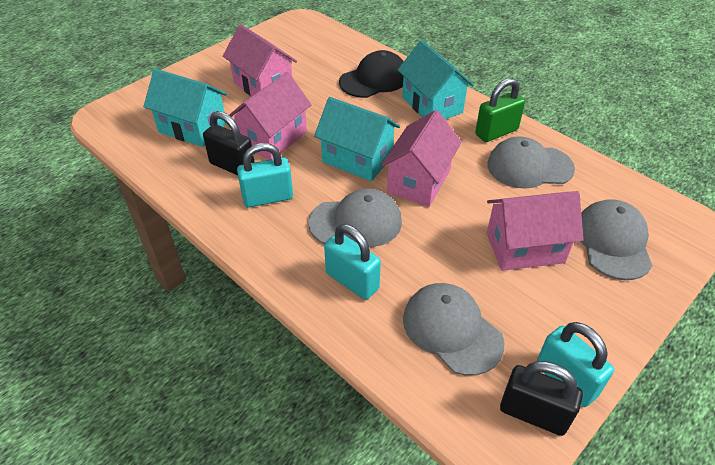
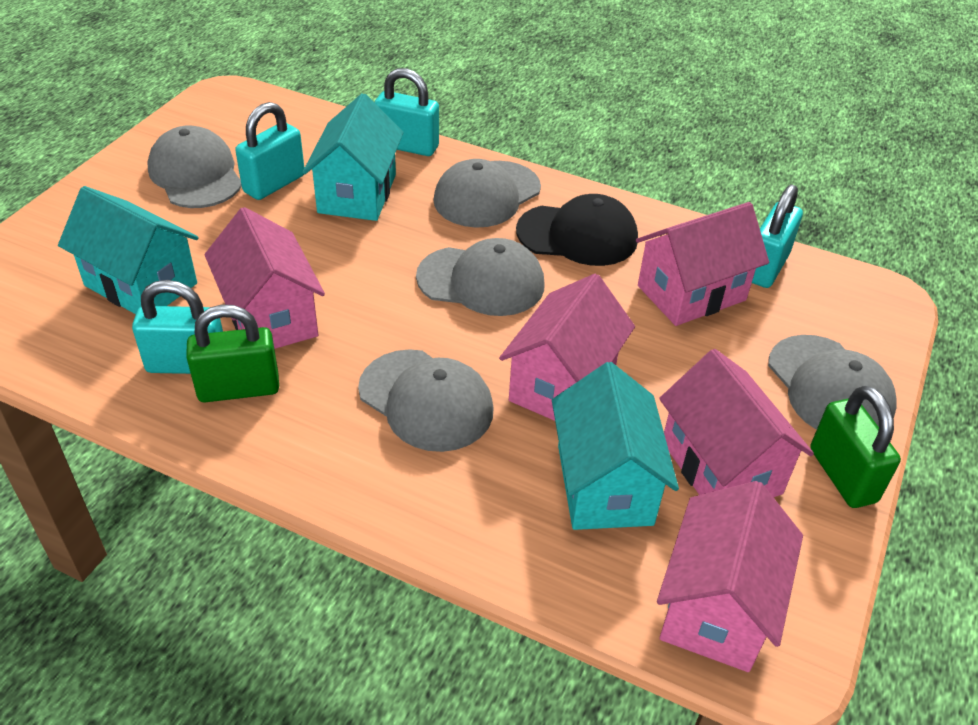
black padlock: 2 -> 0
green padlock: 1 -> 2
grey cap: 4 -> 5
pink house: 4 -> 5
turquoise padlock: 3 -> 4

